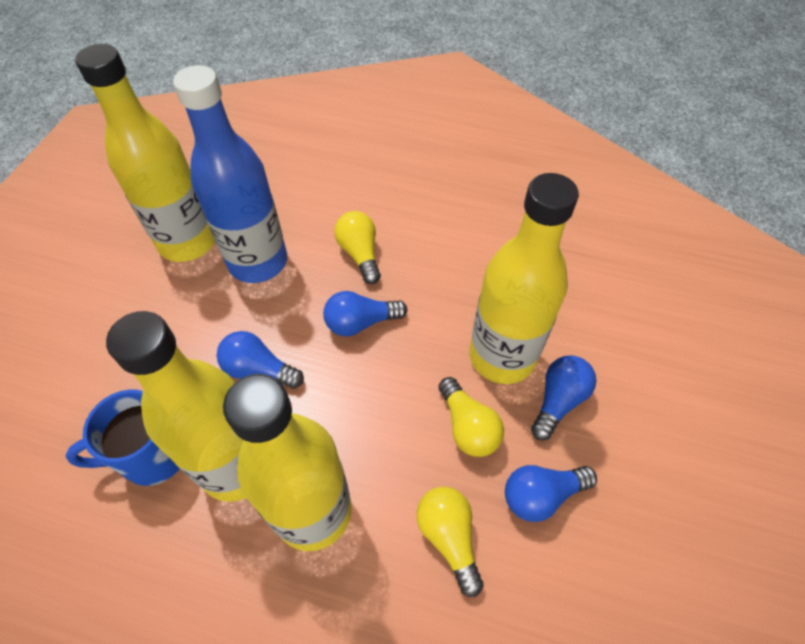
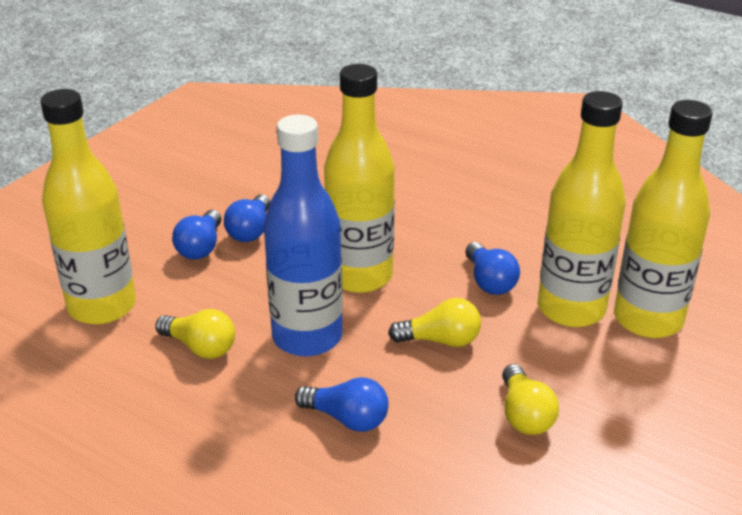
blue mug: 1 -> 0

